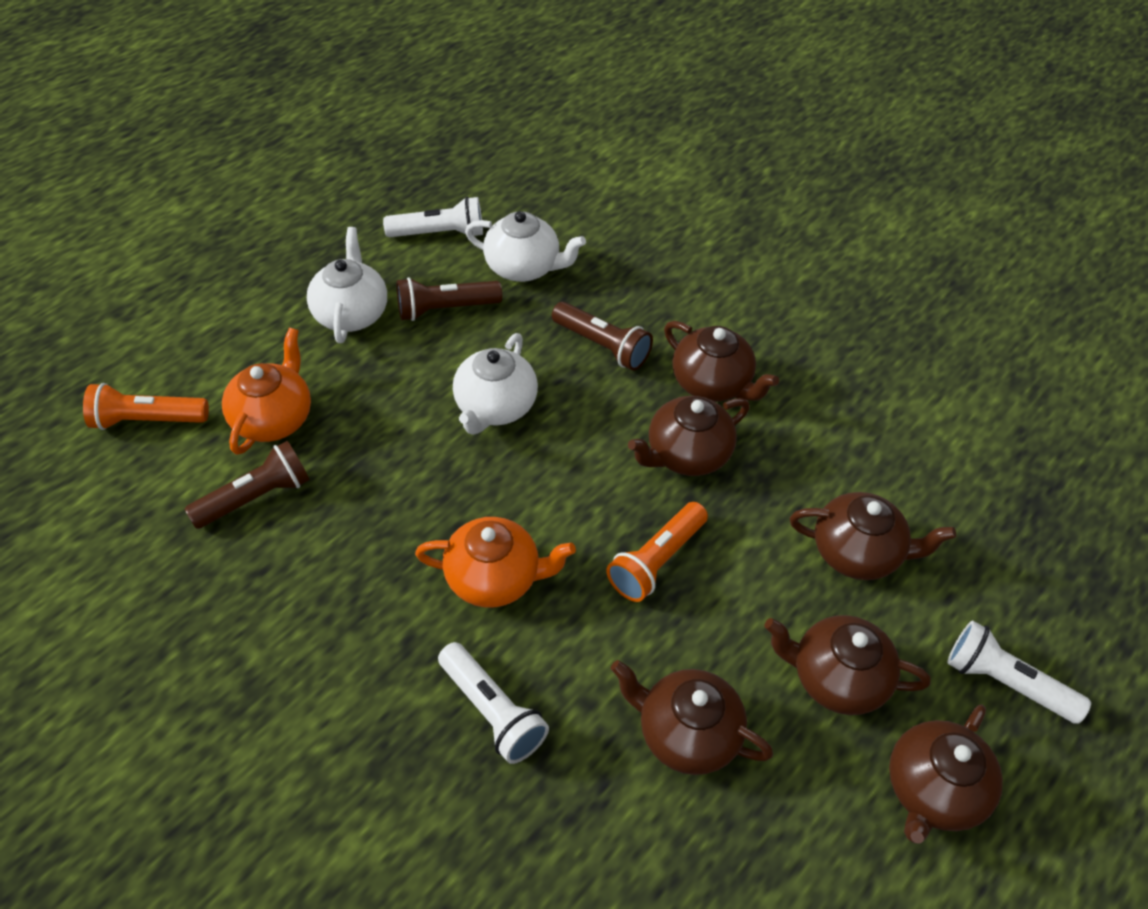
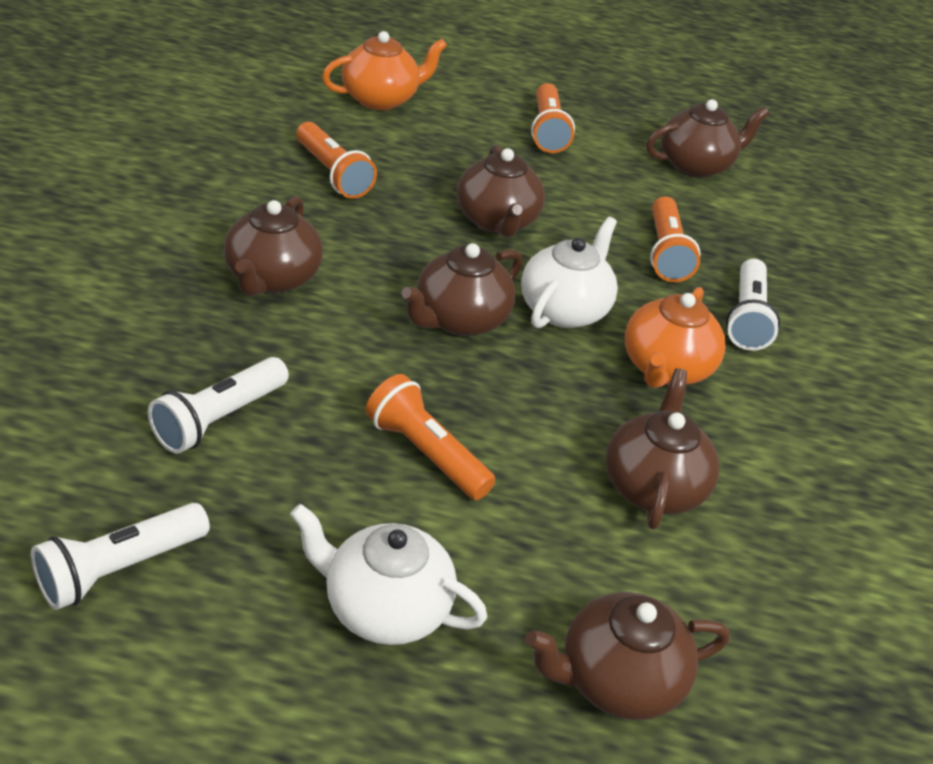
brown flashlight: 3 -> 0
orange flashlight: 2 -> 4
white teapot: 3 -> 2

